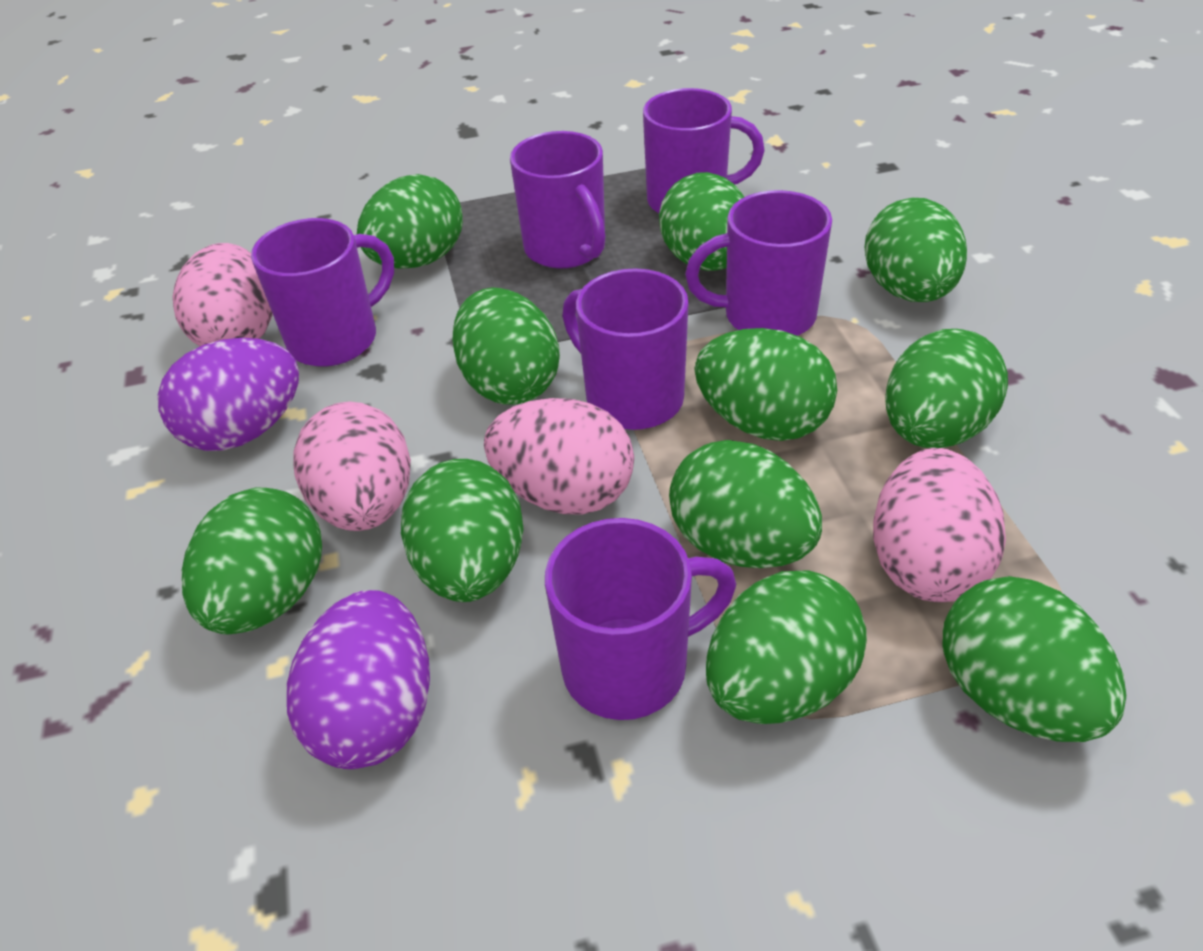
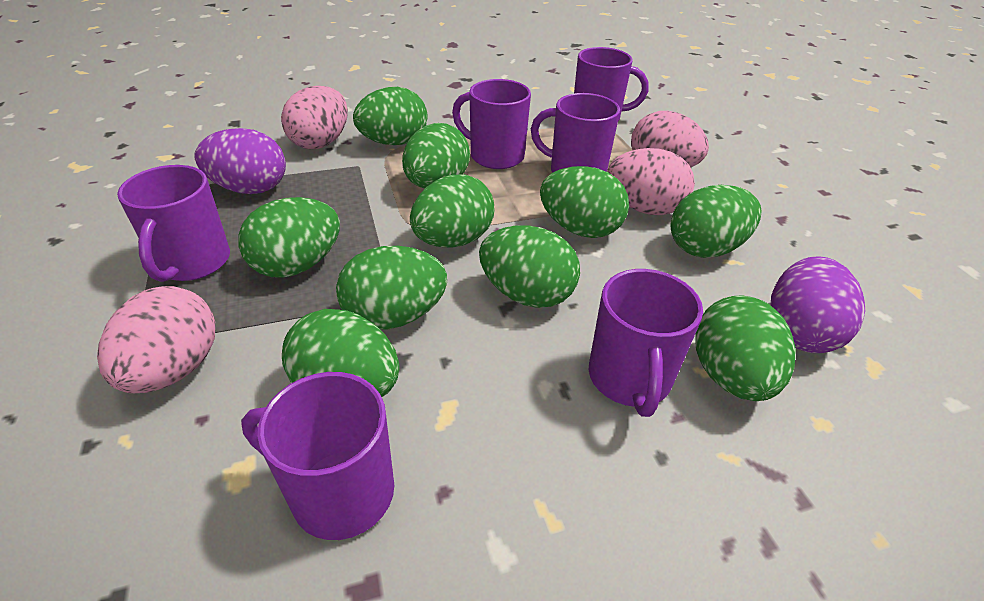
green egg: 11 -> 10

